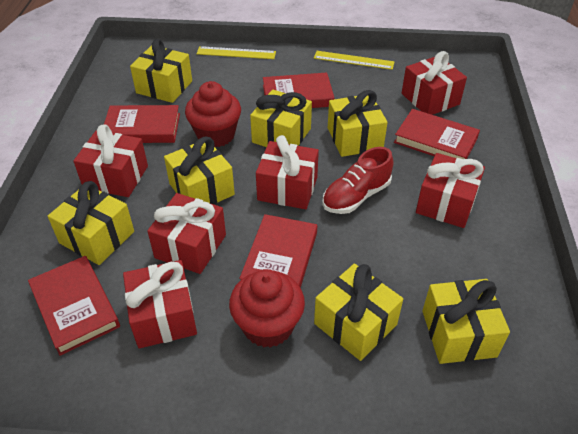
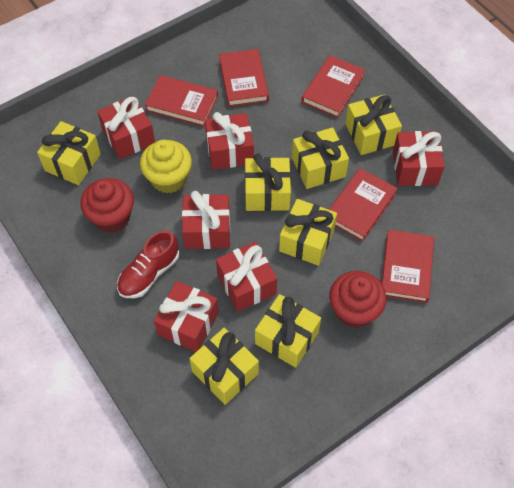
yellow cupcake: 0 -> 1
yellow ruler: 2 -> 0

